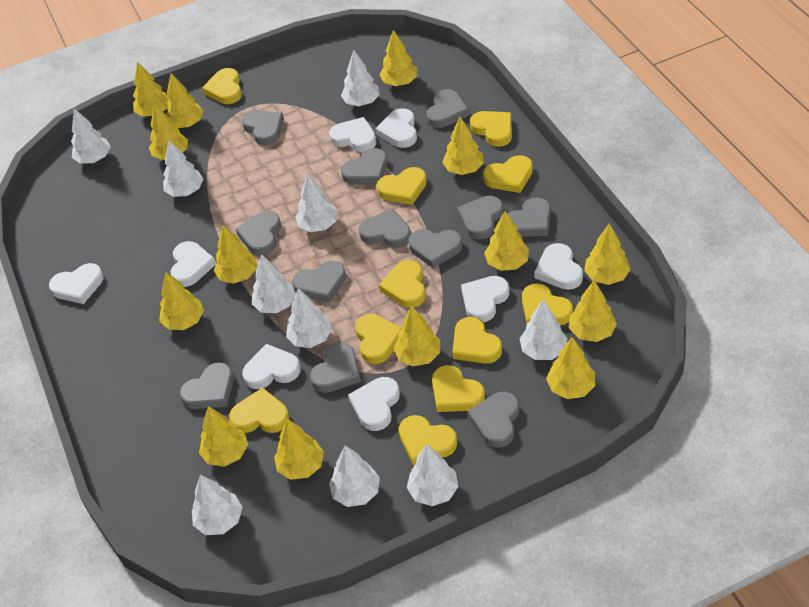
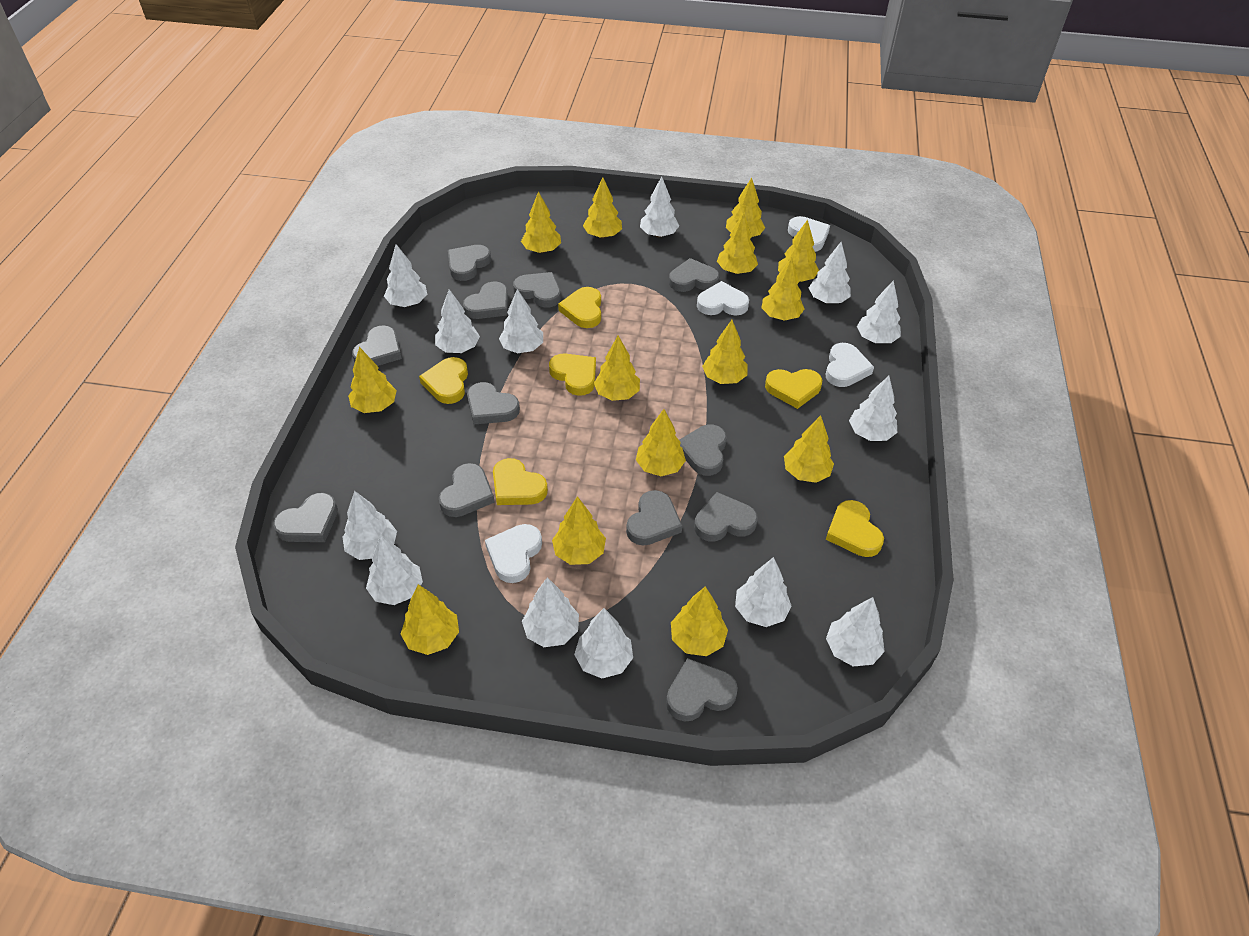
white heart: 8 -> 4
white tree: 10 -> 13
yellow heart: 11 -> 6

